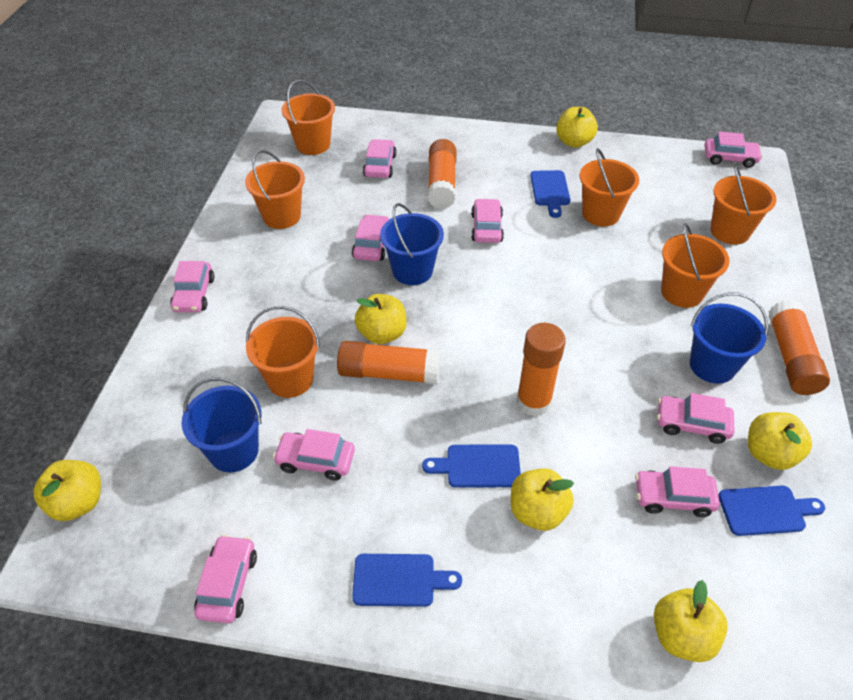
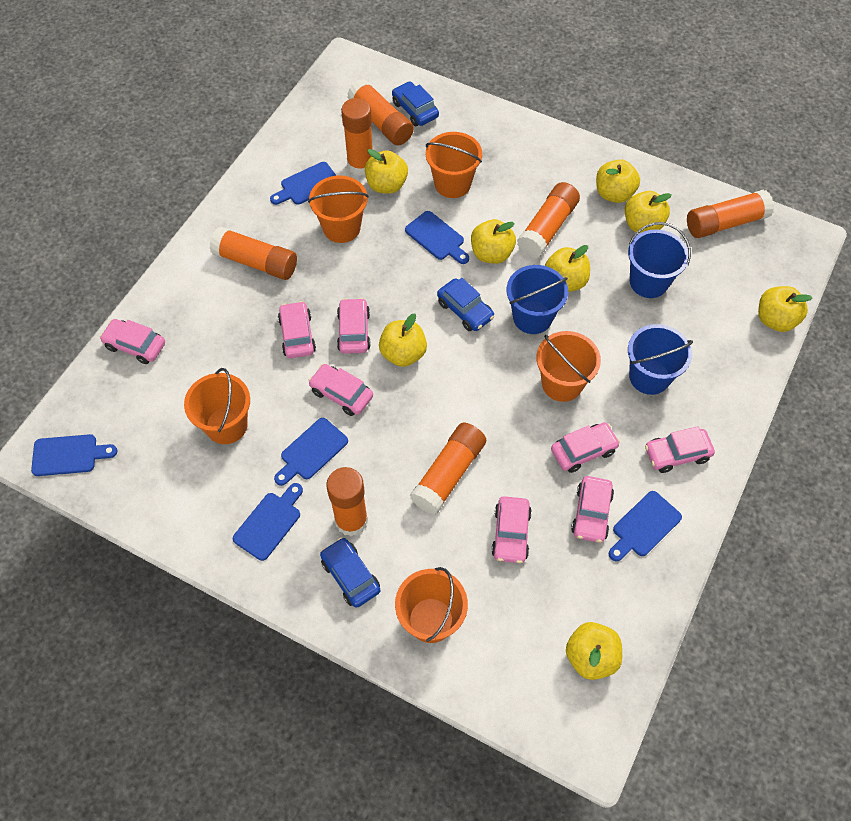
blue car: 0 -> 3
blue cutting board: 4 -> 6
orange bucket: 6 -> 5
orange glue stick: 4 -> 7
pink car: 9 -> 8
yellow apple: 6 -> 8

